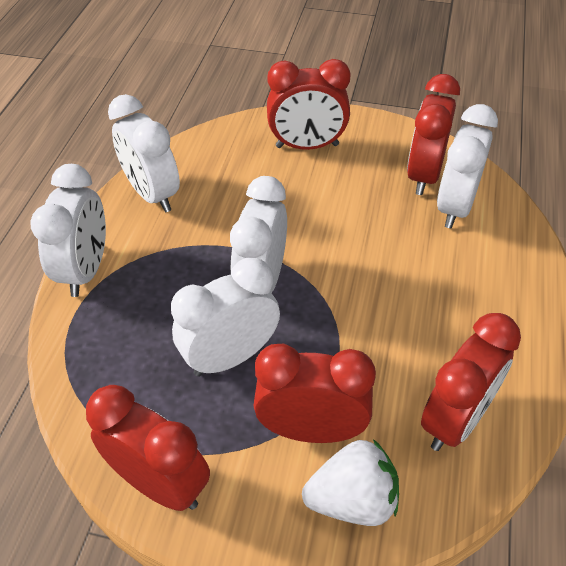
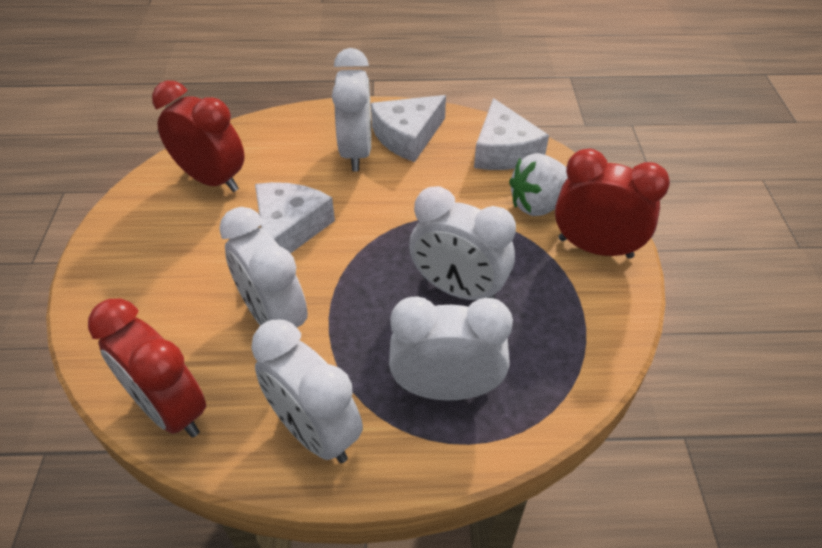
red clock: 5 -> 3
white cheese: 0 -> 3

